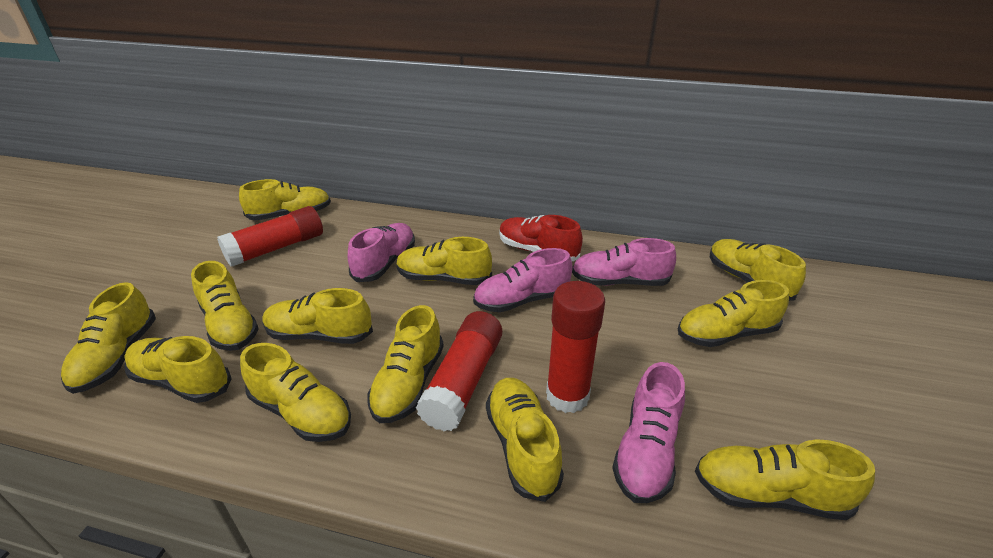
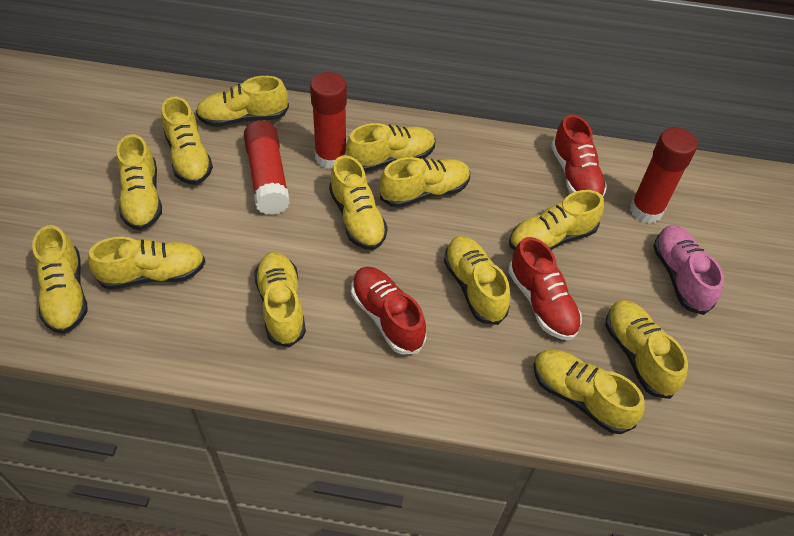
pink shoe: 4 -> 1
red shoe: 1 -> 3
yellow shoe: 12 -> 13

